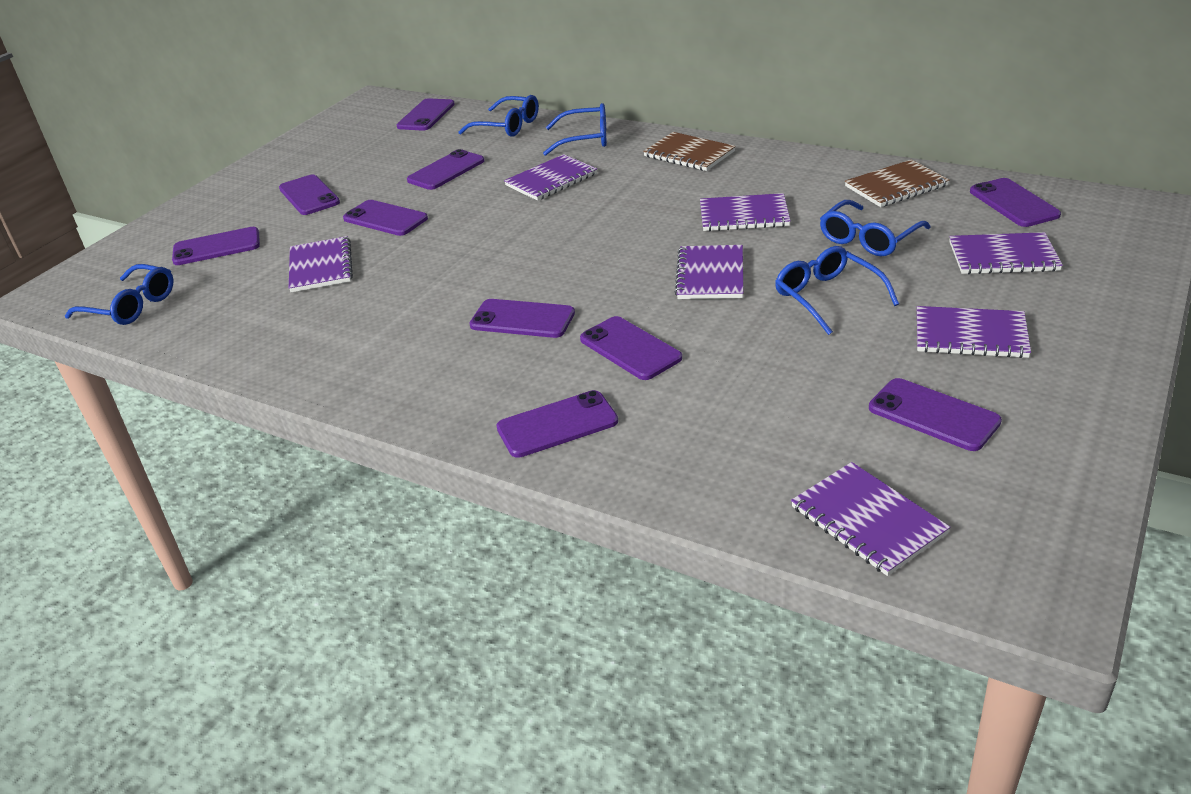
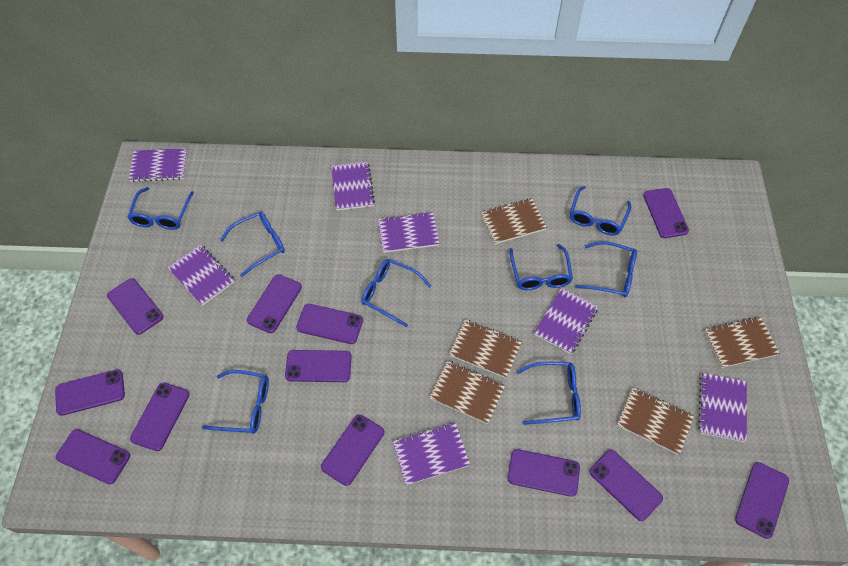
blue glasses: 5 -> 8
brown notebook: 2 -> 5
purple phone: 10 -> 12

